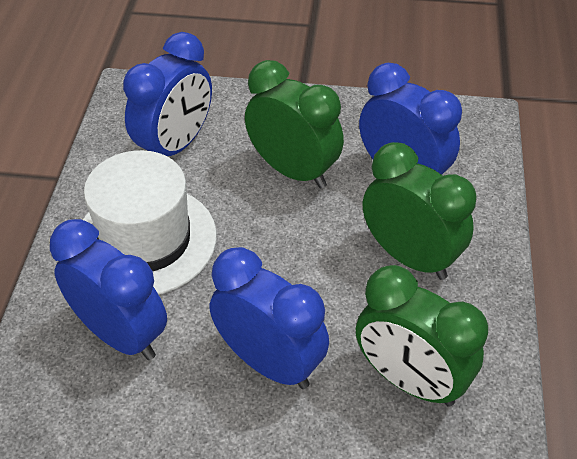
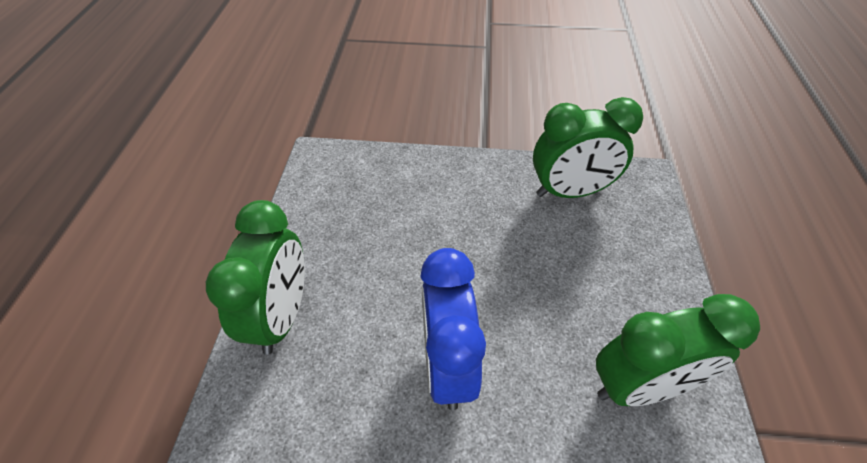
blue clock: 4 -> 1
white hat: 1 -> 0

